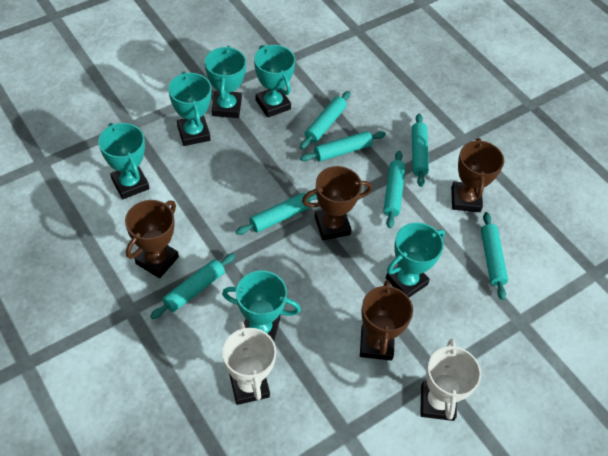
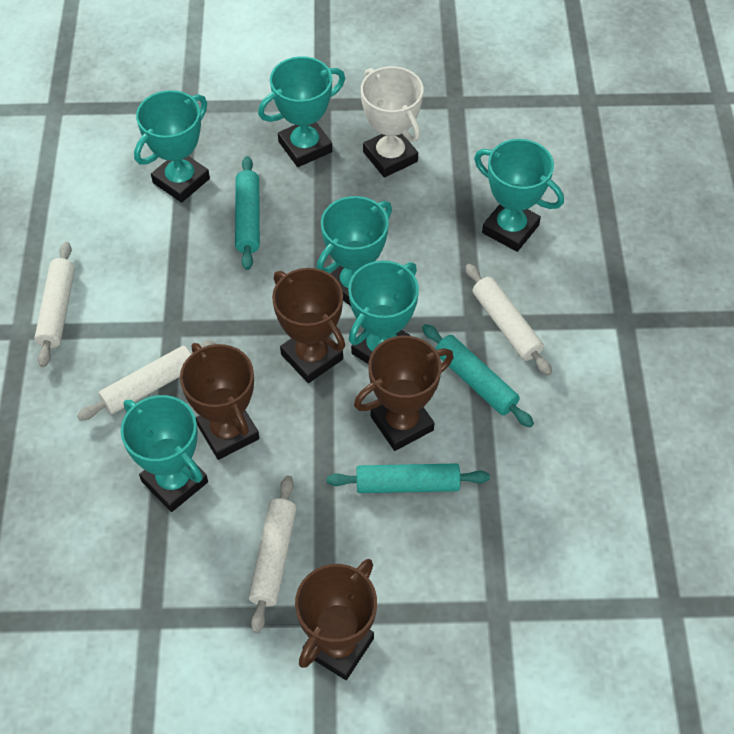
turquoise rolling pin: 7 -> 3
white rolling pin: 0 -> 4
white trophy: 2 -> 1

